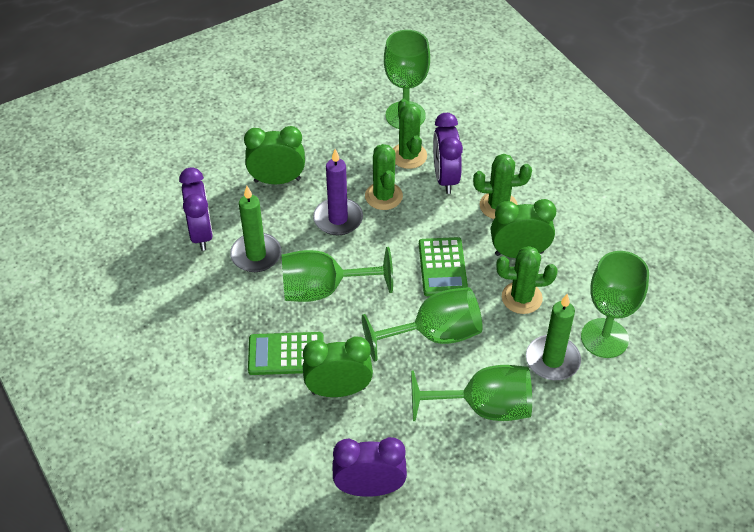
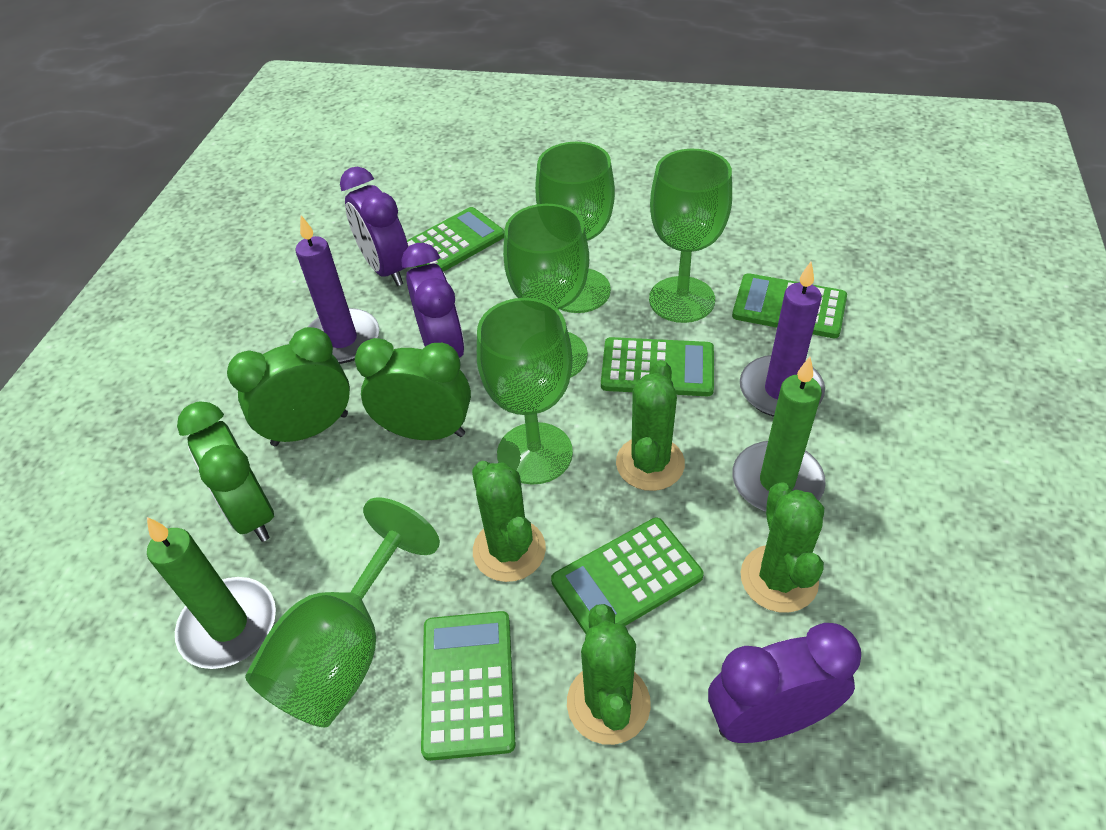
green calculator: 2 -> 5
purple candle: 1 -> 2

